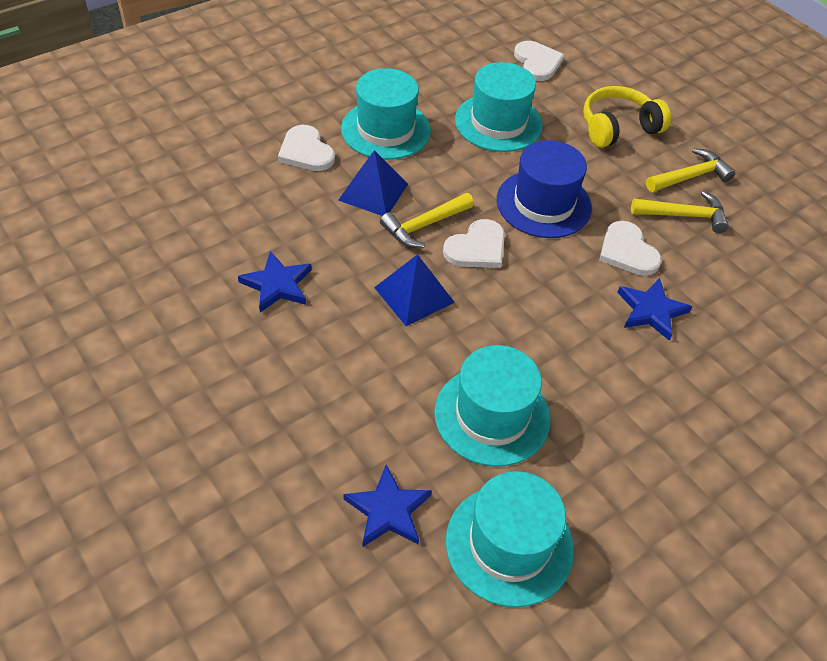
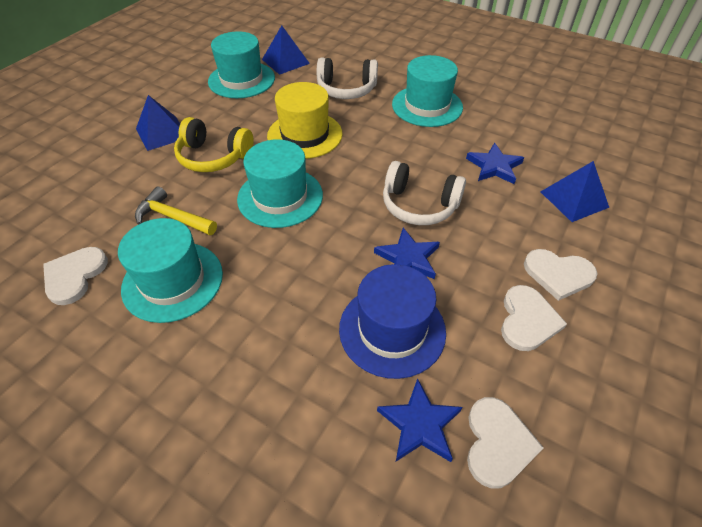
blue pyramid: 2 -> 3
white headphones: 0 -> 2
yellow hammer: 3 -> 1
yellow hat: 0 -> 1

